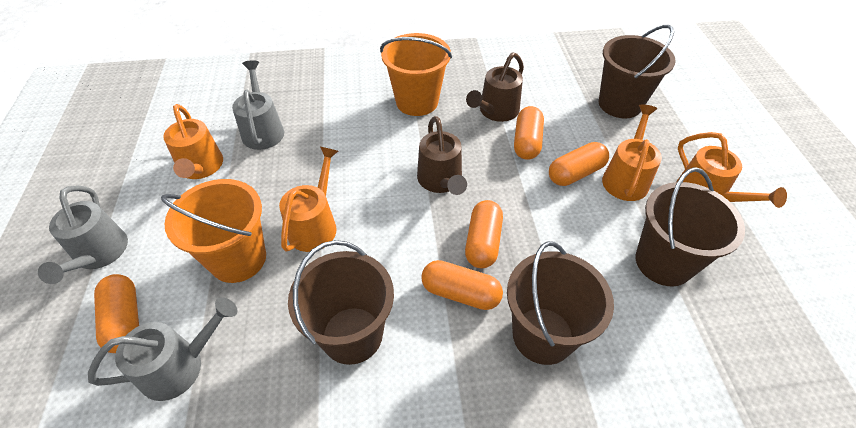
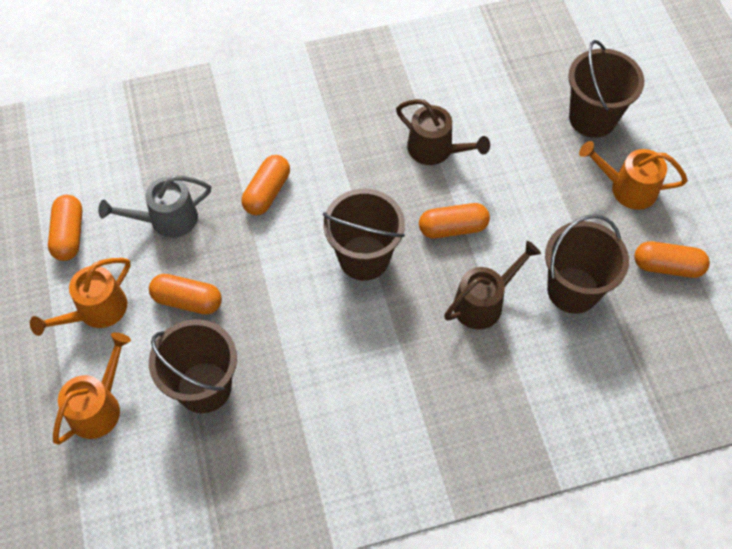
grey watering can: 3 -> 1
orange bucket: 2 -> 0
orange watering can: 4 -> 3

